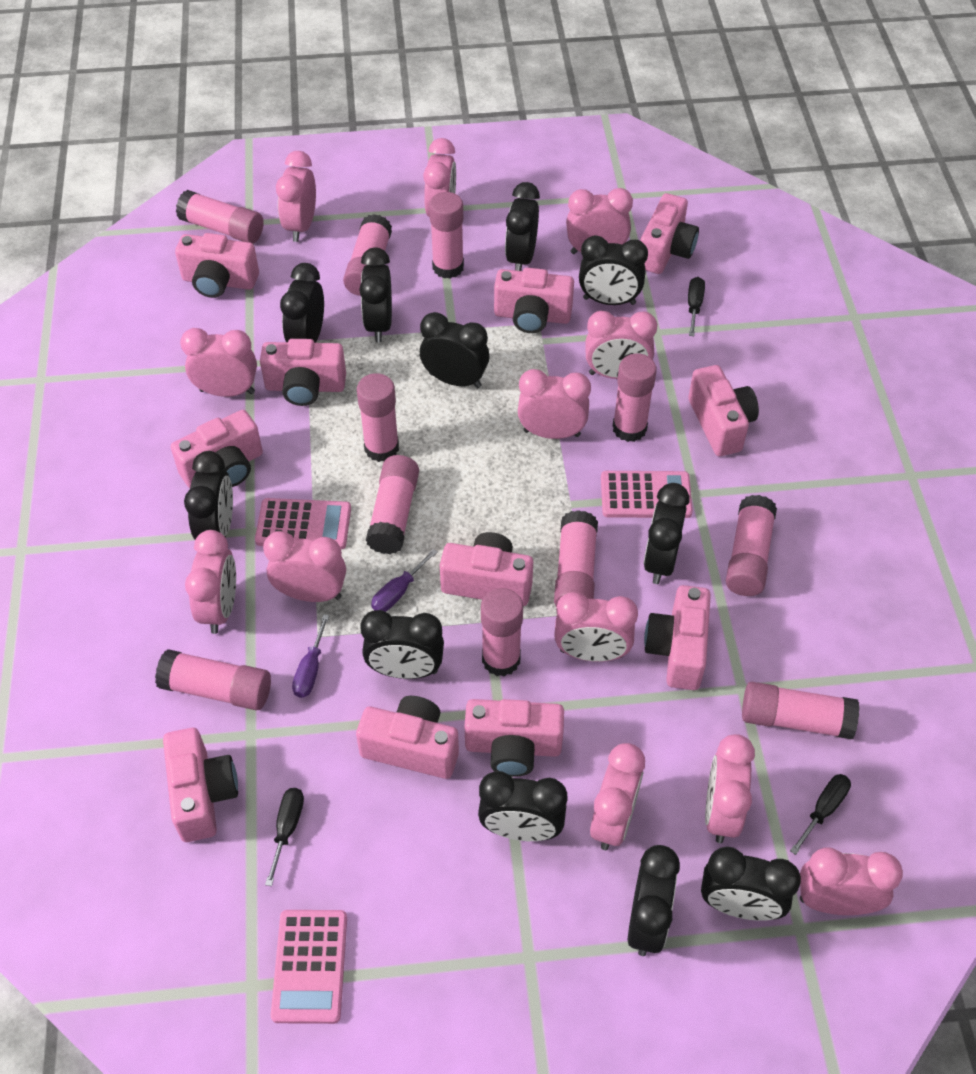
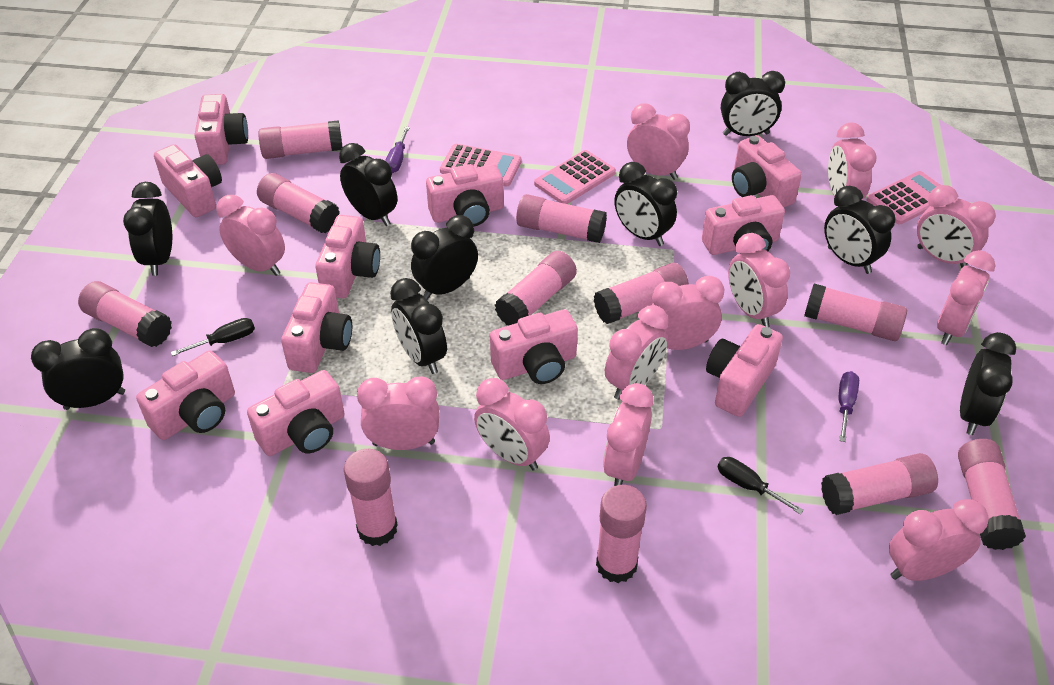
black clock: 11 -> 9
black screwdriver: 3 -> 2

